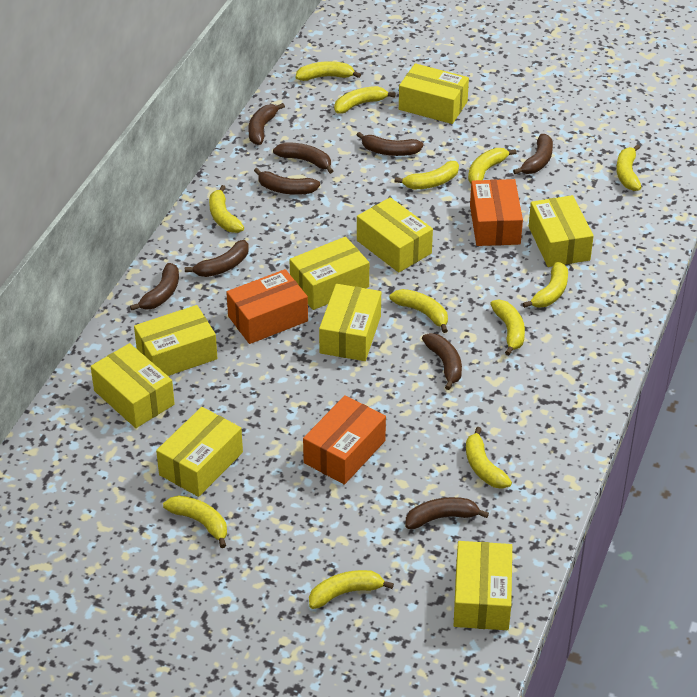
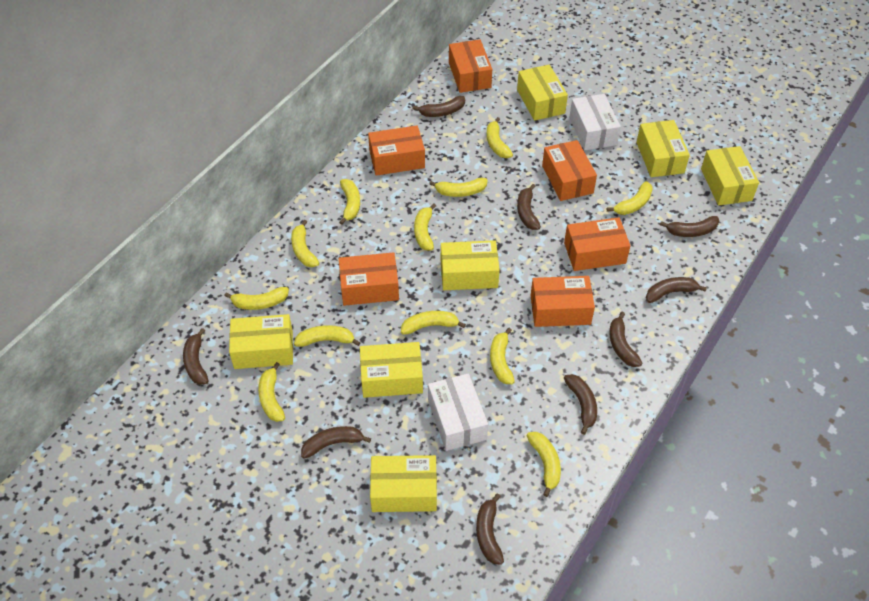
orange box: 3 -> 6
white box: 0 -> 2
yellow box: 9 -> 7

